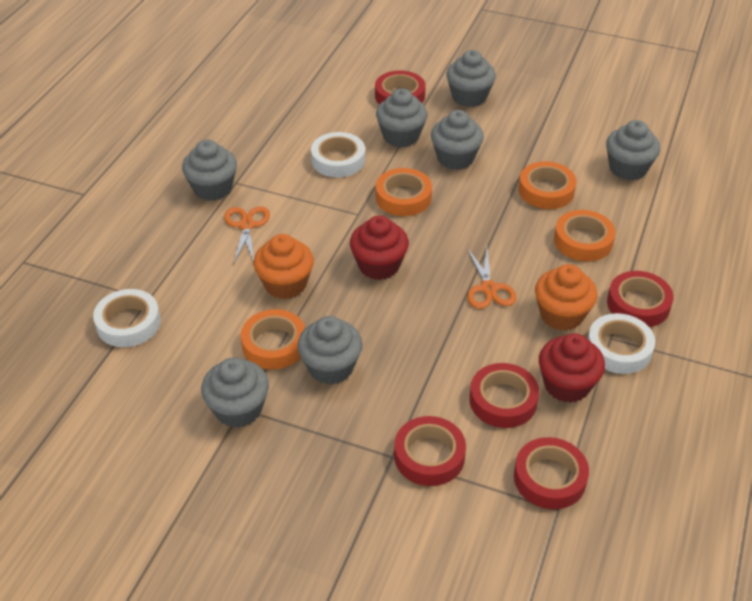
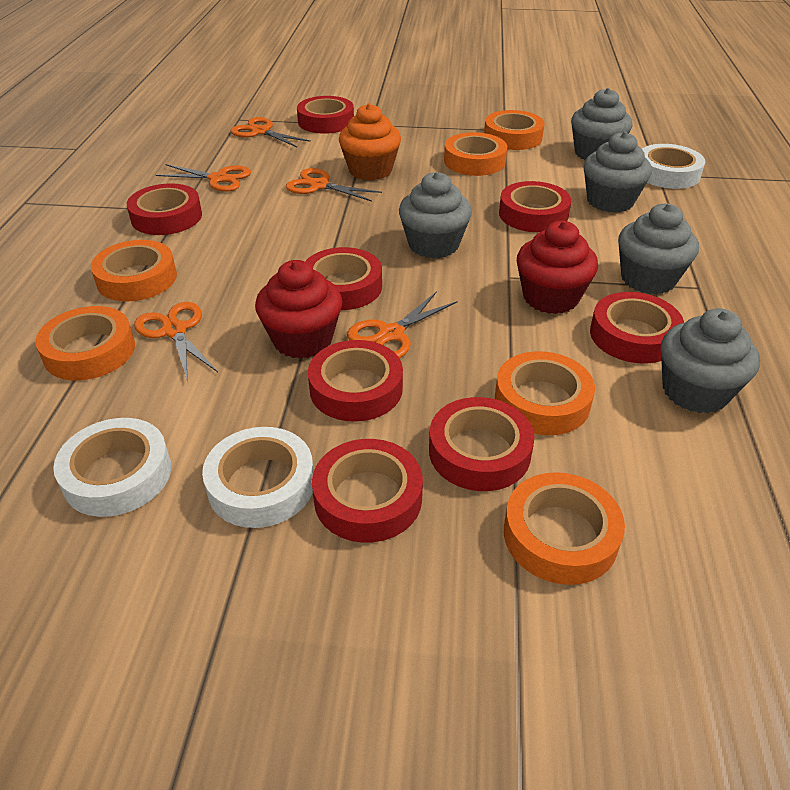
grey cupcake: 7 -> 5
orange cupcake: 2 -> 1
orange scissors: 2 -> 5
orange tape: 4 -> 6
red tape: 5 -> 8

